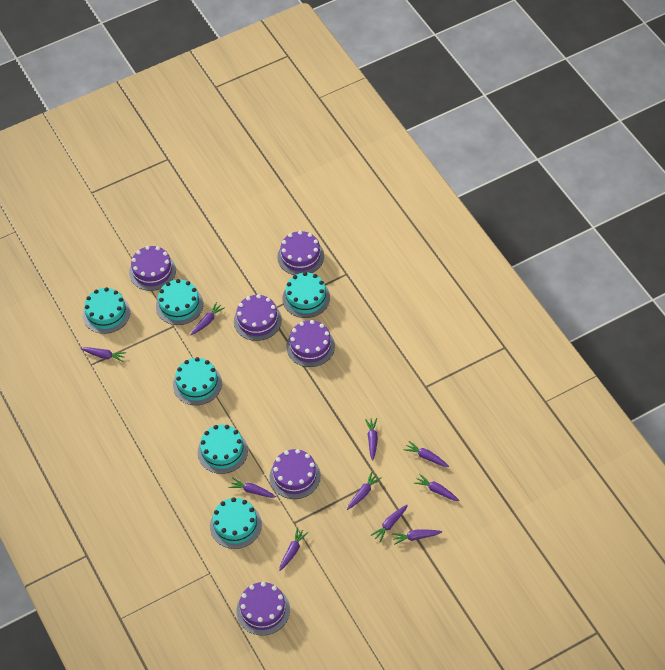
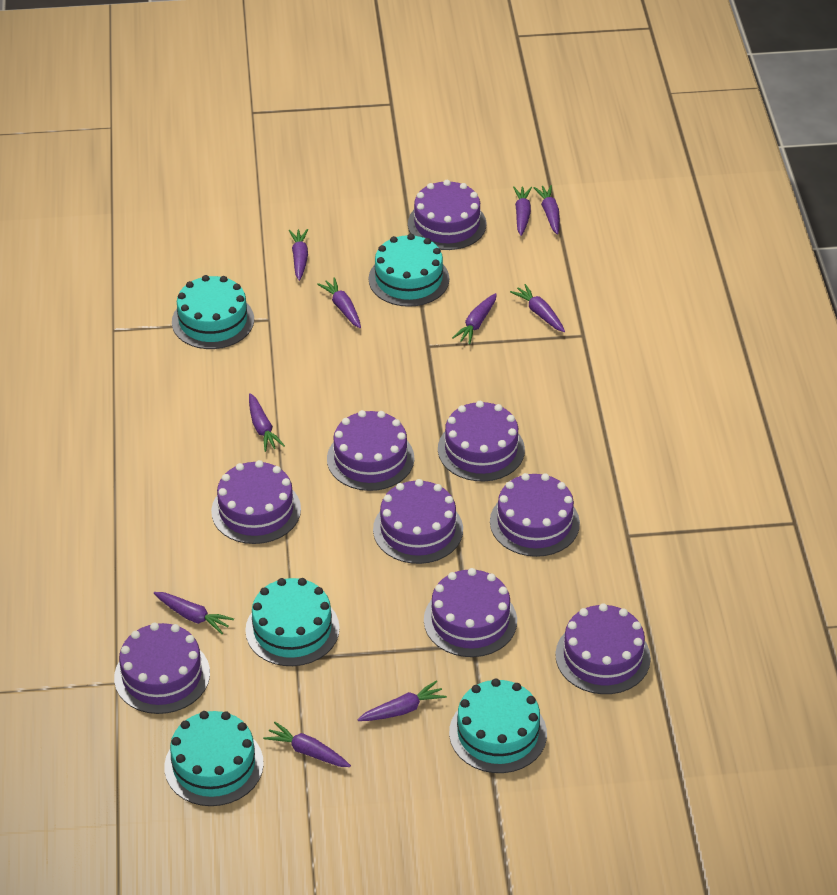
purple cake: 6 -> 9
turquoise cake: 6 -> 5

